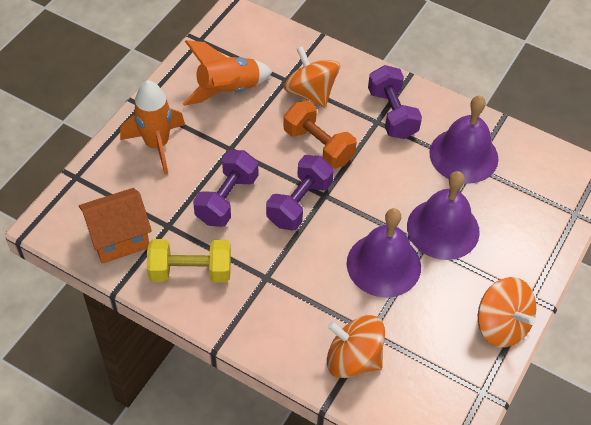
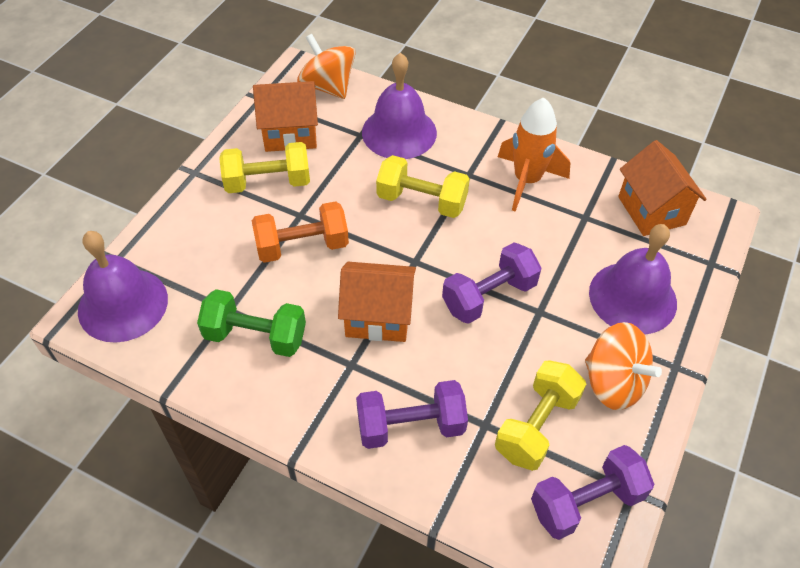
green dumbbell: 0 -> 1
orange house: 1 -> 3
orange rocket: 2 -> 1
orange spinning top: 3 -> 2
yellow dumbbell: 1 -> 3

